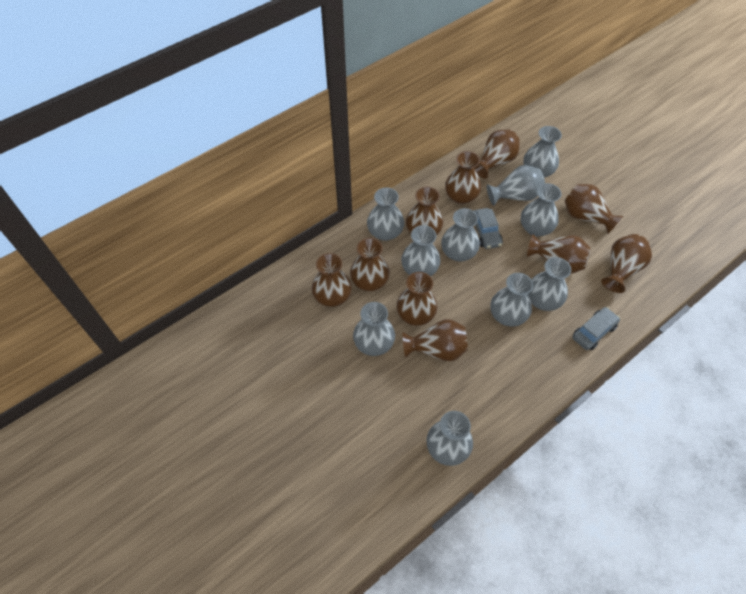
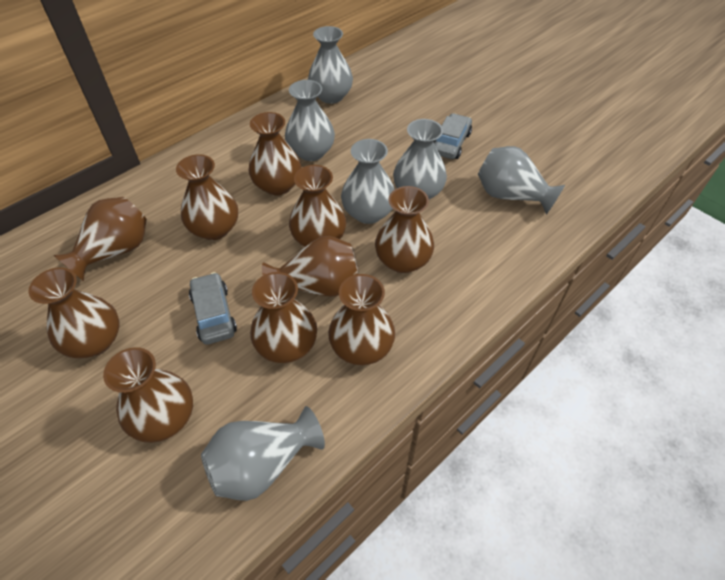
grey vase: 10 -> 6

